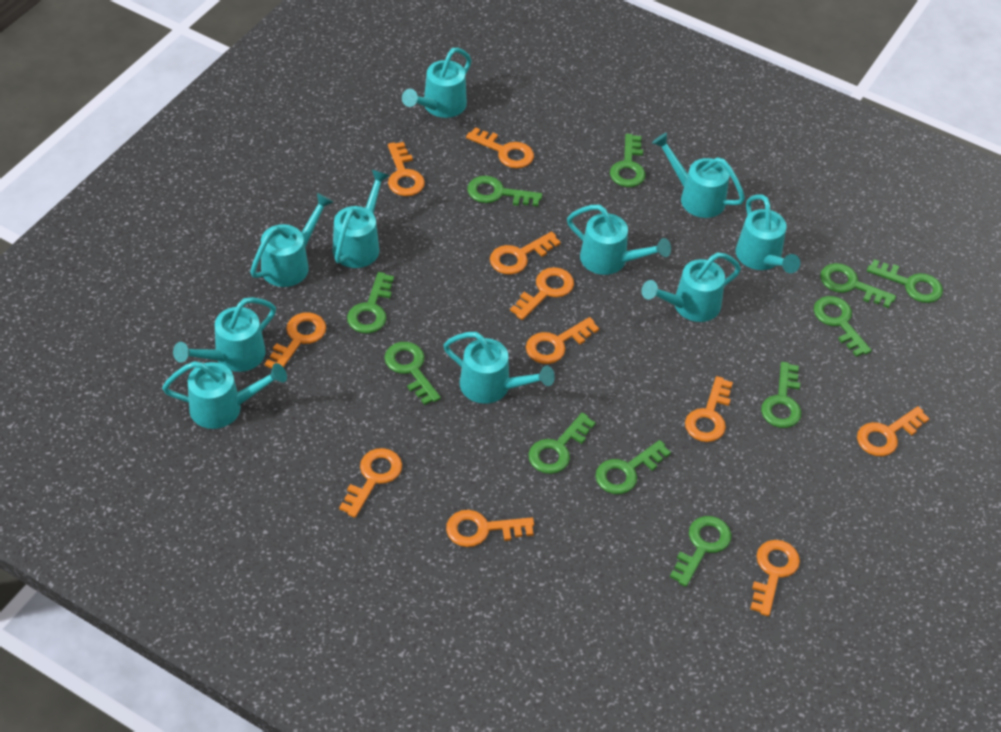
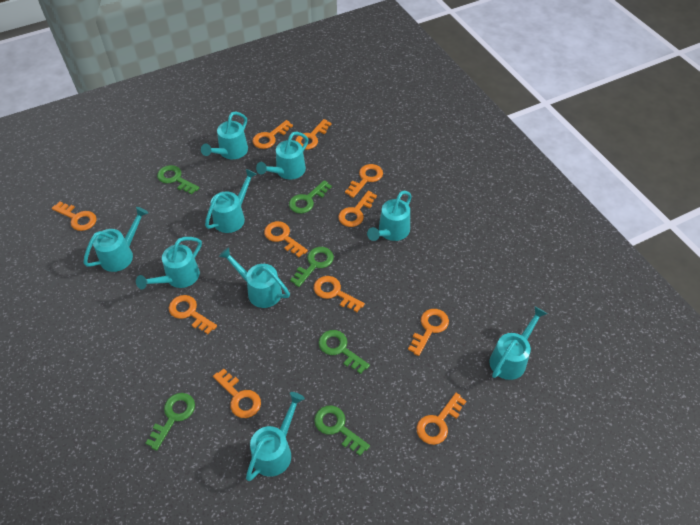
green key: 11 -> 6
turquoise watering can: 10 -> 9

